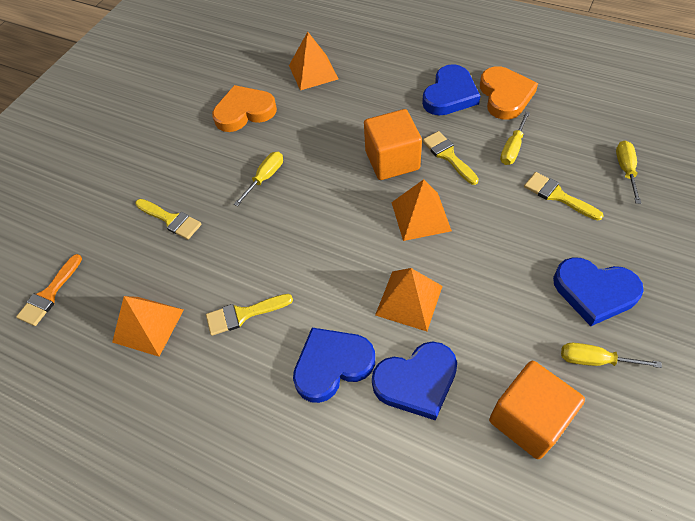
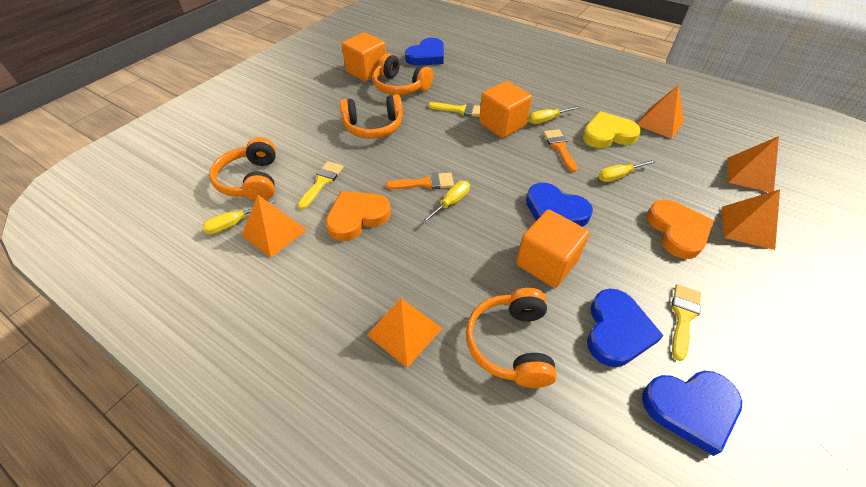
orange brush: 1 -> 2
orange cube: 2 -> 3
orange headphones: 0 -> 4
orange pyramid: 4 -> 5
yellow brush: 4 -> 3
yellow heart: 0 -> 1

